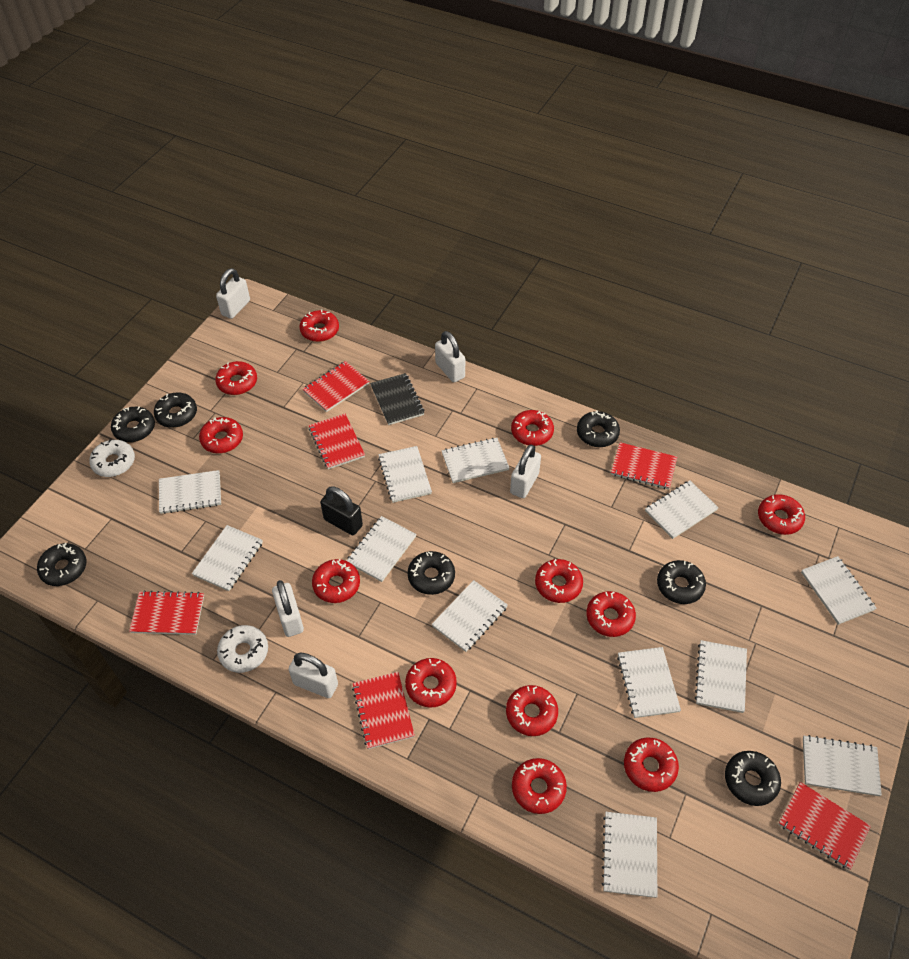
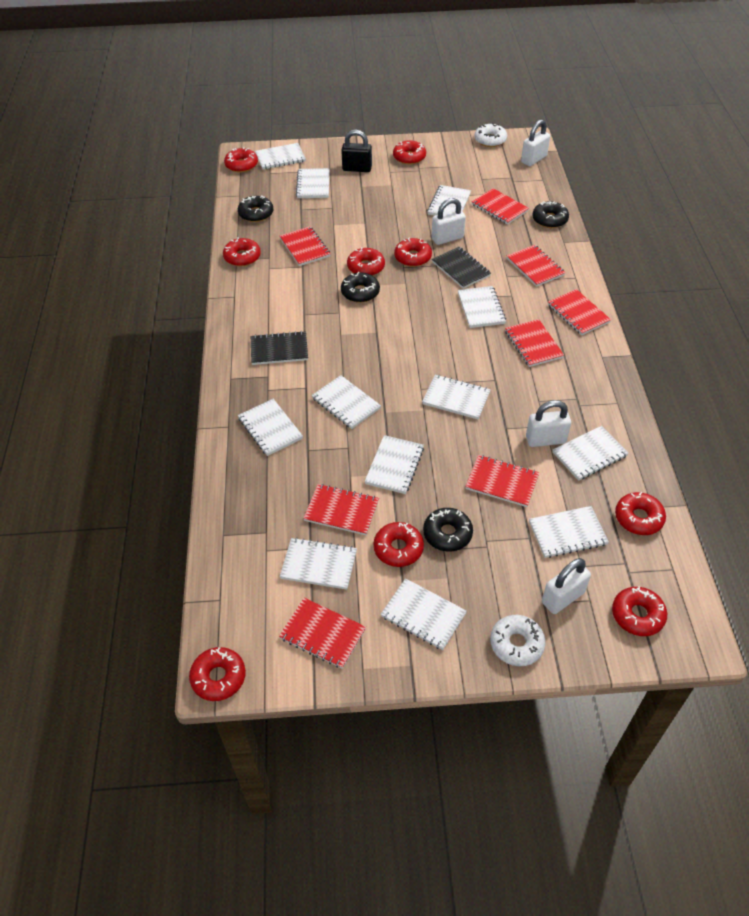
black donut: 7 -> 4
black notebook: 1 -> 2
red donut: 12 -> 9
red notebook: 6 -> 8
white padlock: 5 -> 4

